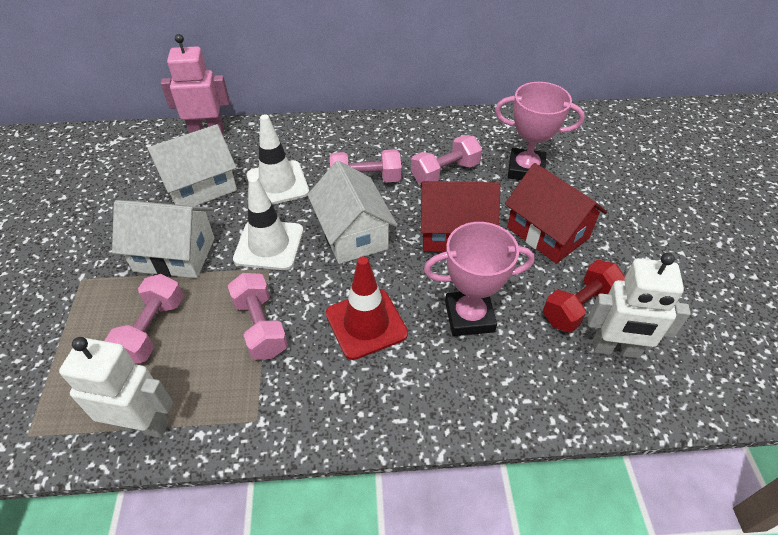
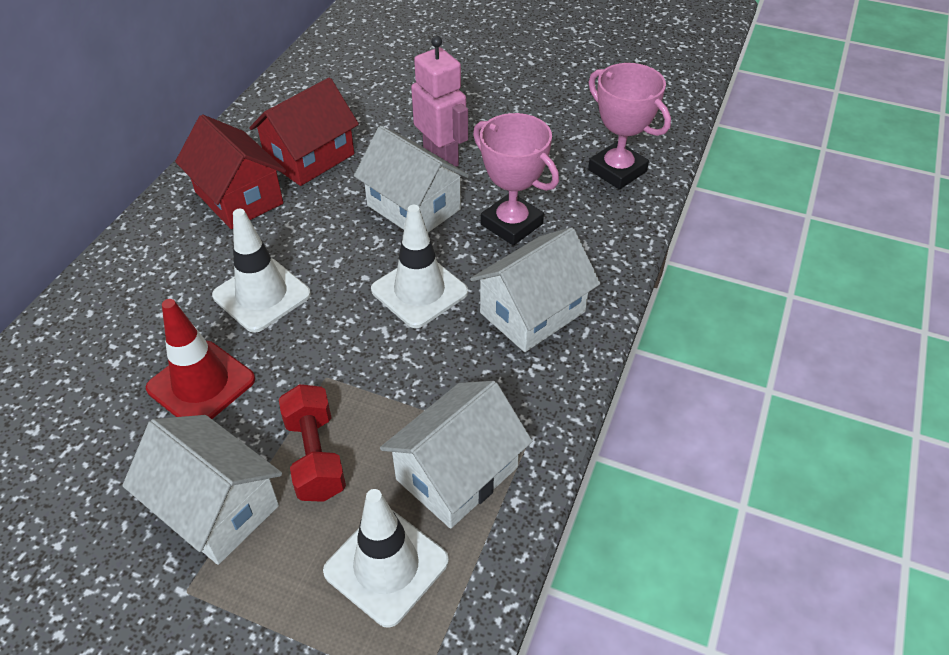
pink dumbbell: 4 -> 0
white house: 3 -> 4
white robot: 2 -> 0
white traffic cone: 2 -> 3

